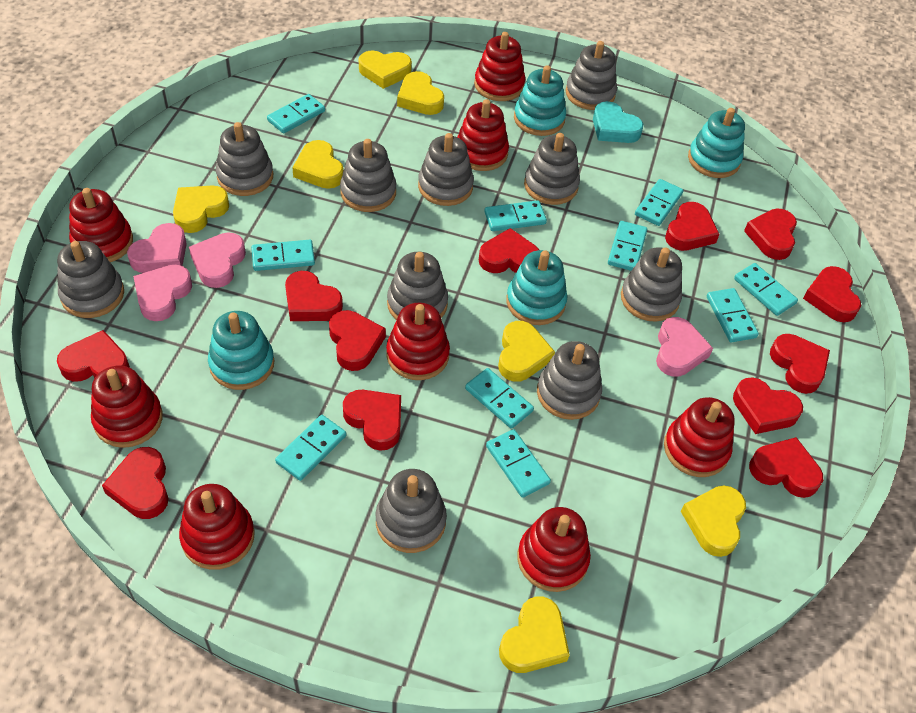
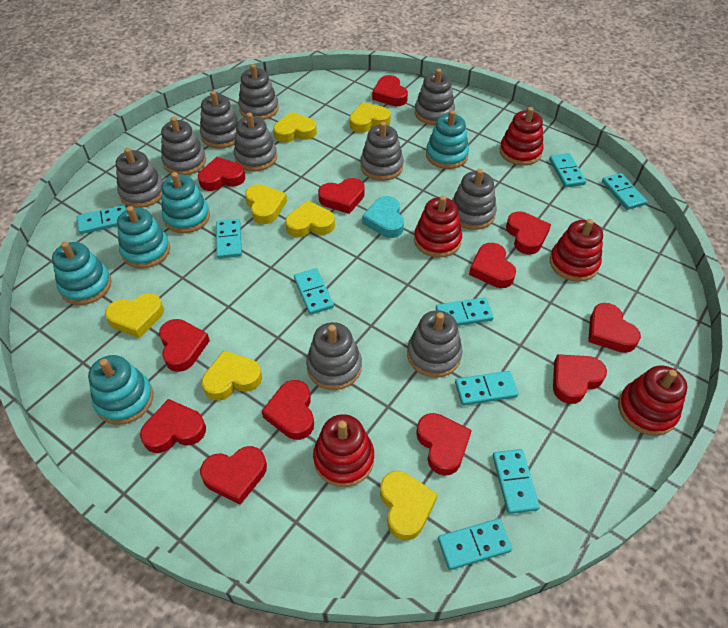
pink heart: 4 -> 0
red stacking toy: 8 -> 5
turquoise domino: 10 -> 9
turquoise stacking toy: 4 -> 5

